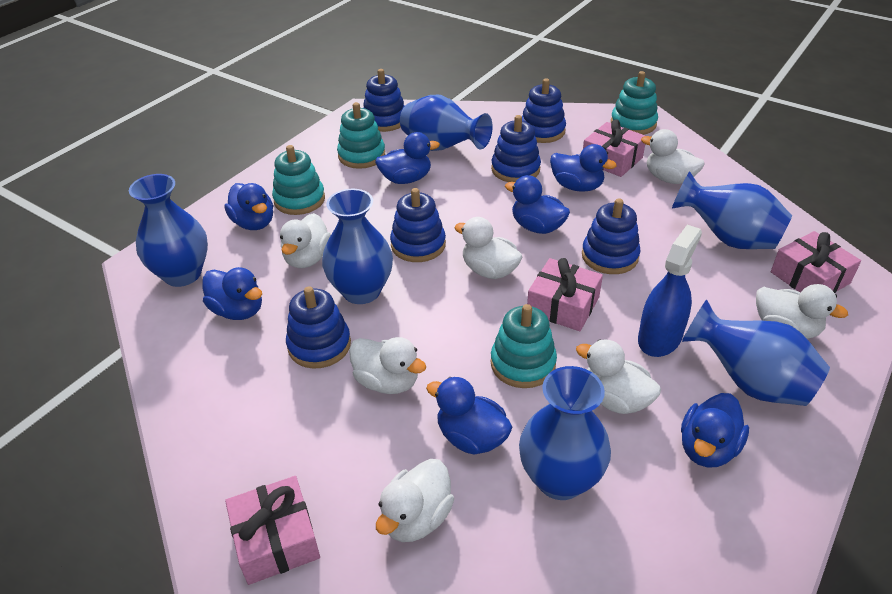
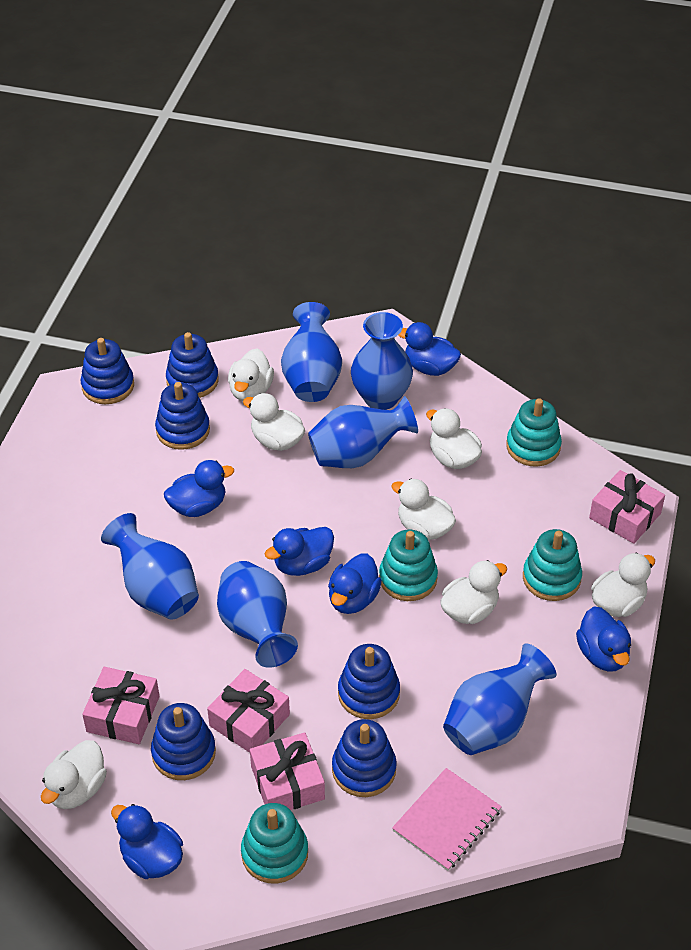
blue duck: 7 -> 6
blue spray bottle: 1 -> 0
pink notebook: 0 -> 1

